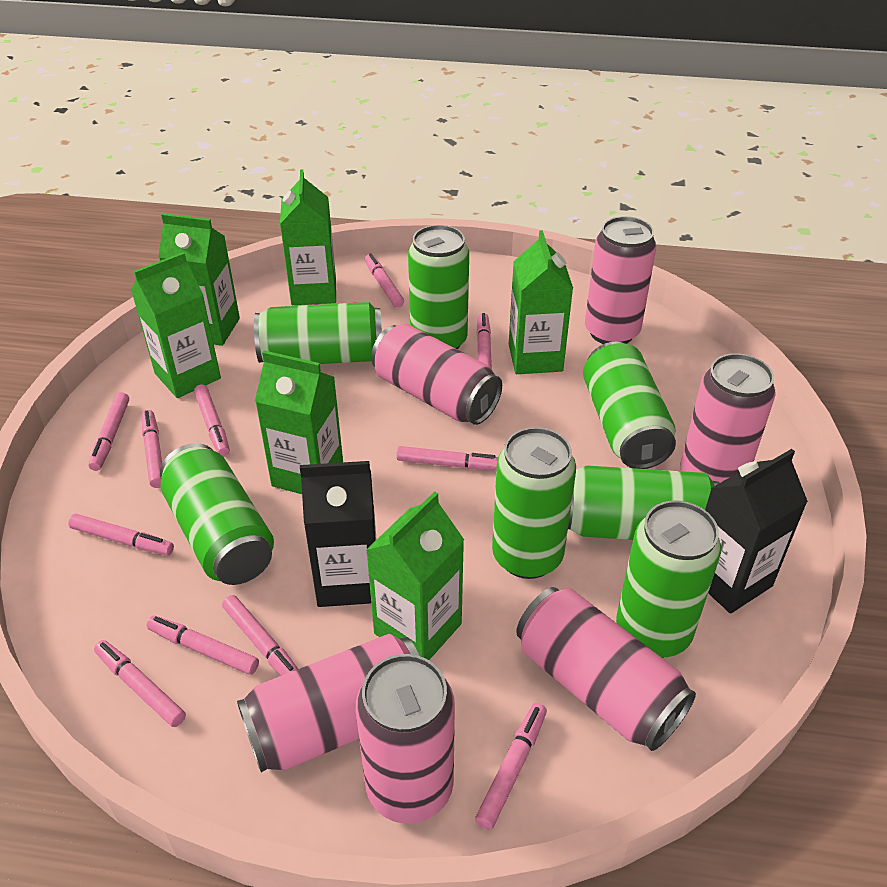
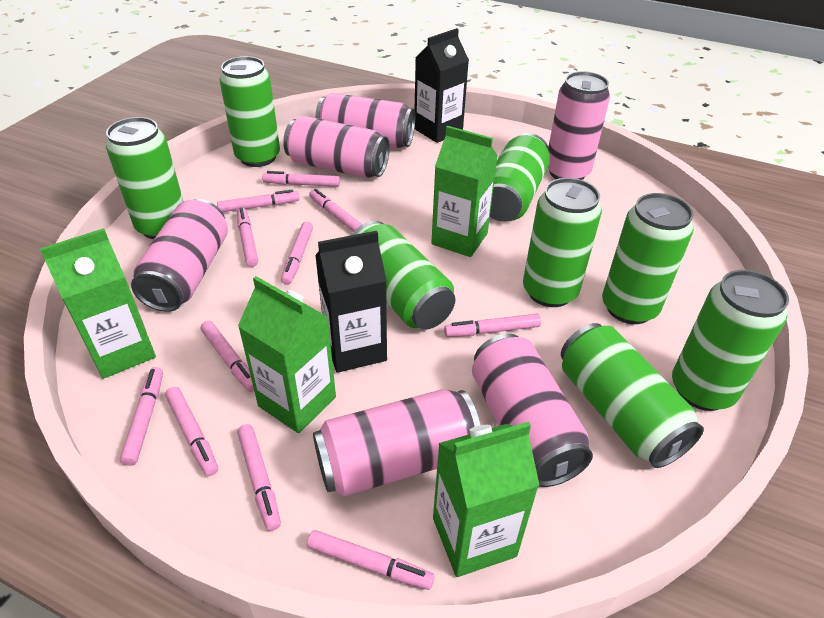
green can: 7 -> 8
green carton: 6 -> 4

